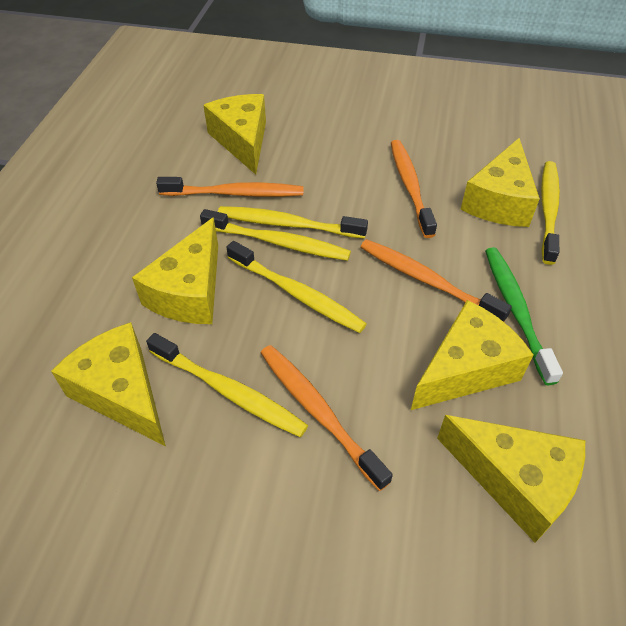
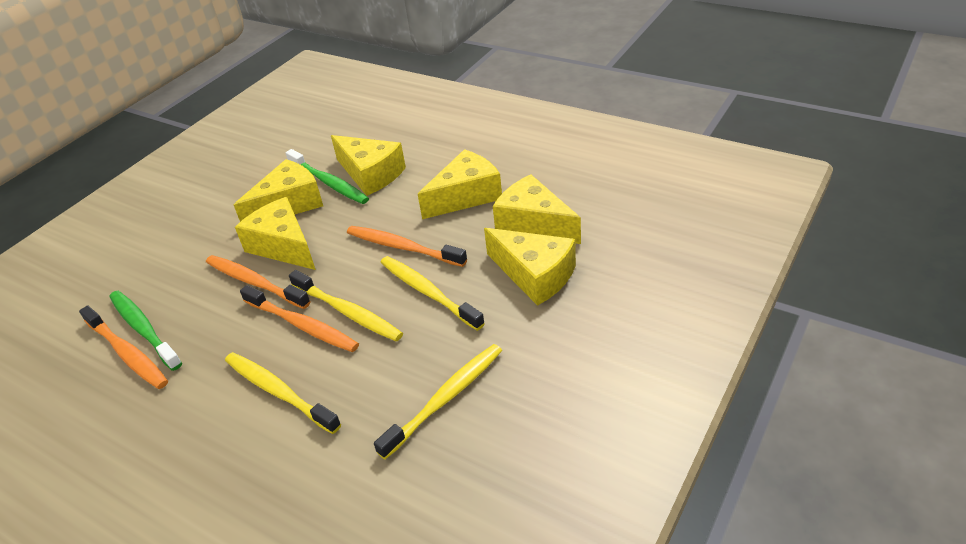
green toothbrush: 1 -> 2
yellow toothbrush: 5 -> 4

